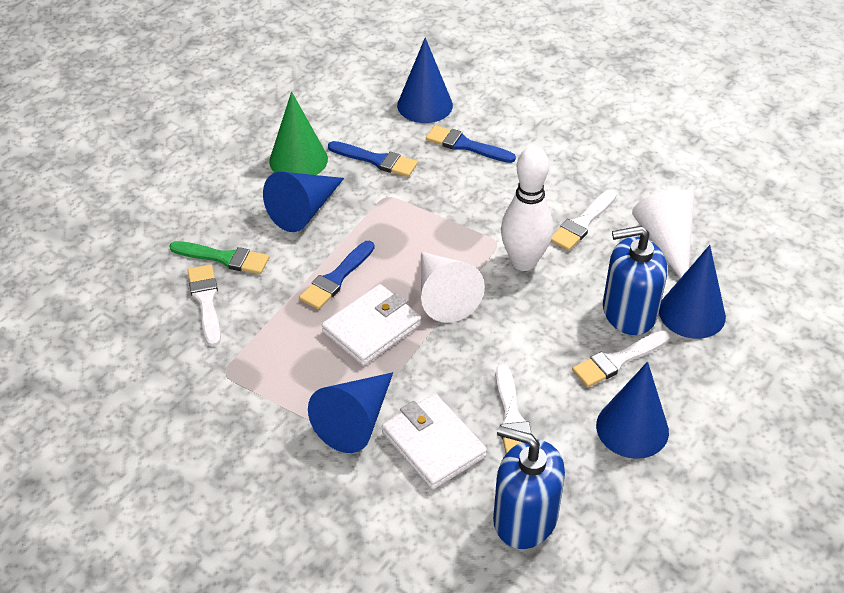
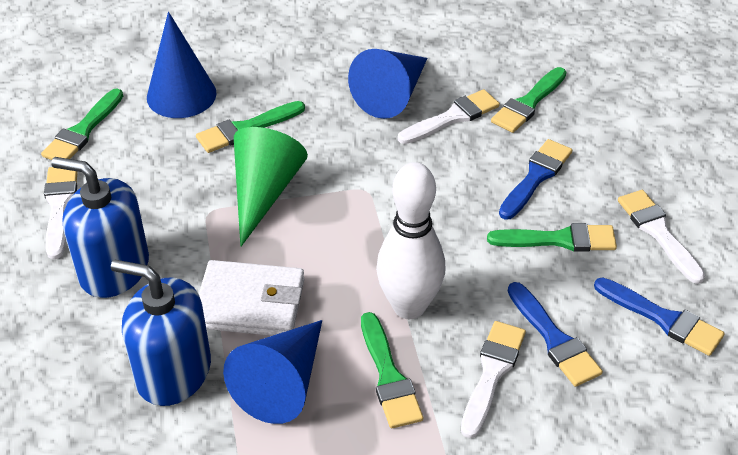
blue cone: 5 -> 3
green brush: 1 -> 5
white cone: 2 -> 0
white wallet: 2 -> 1

